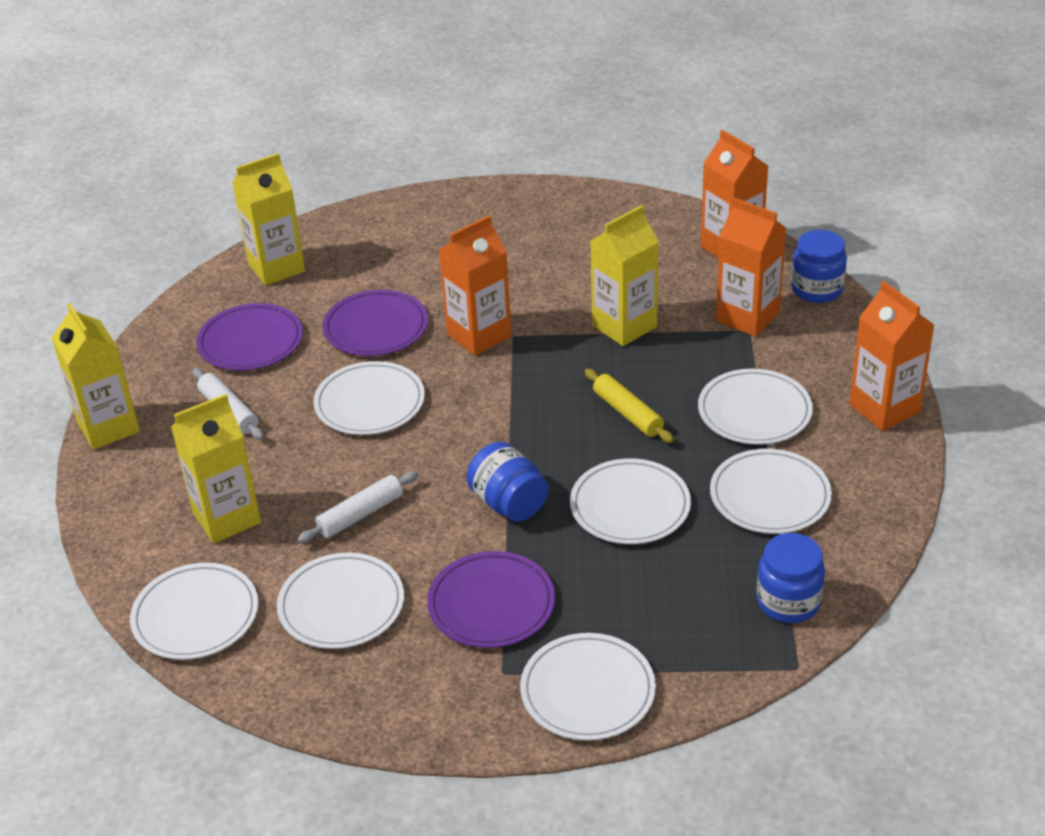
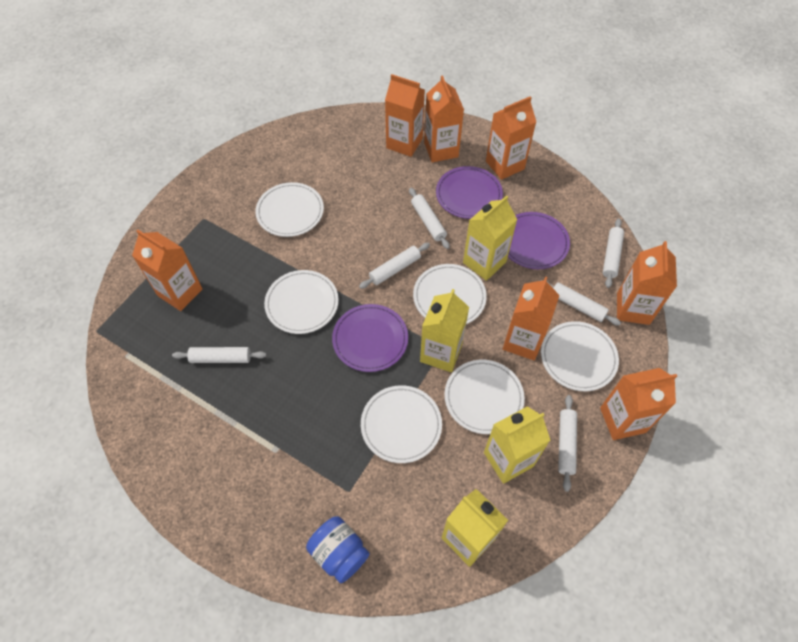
blue jar: 3 -> 1
orange carton: 4 -> 7
white plate: 7 -> 6
white rolling pin: 2 -> 6
yellow rolling pin: 1 -> 0

